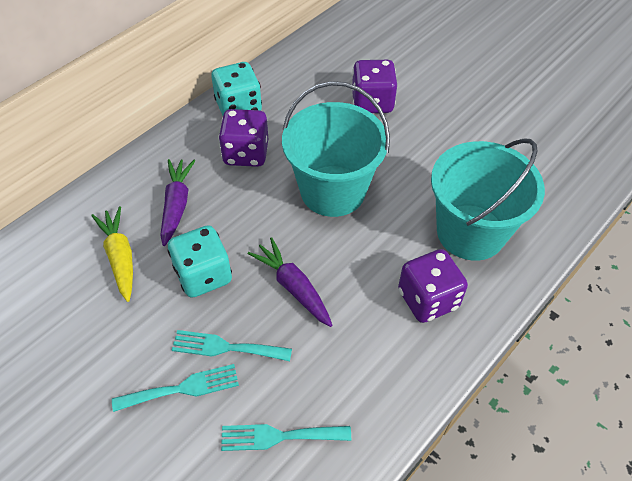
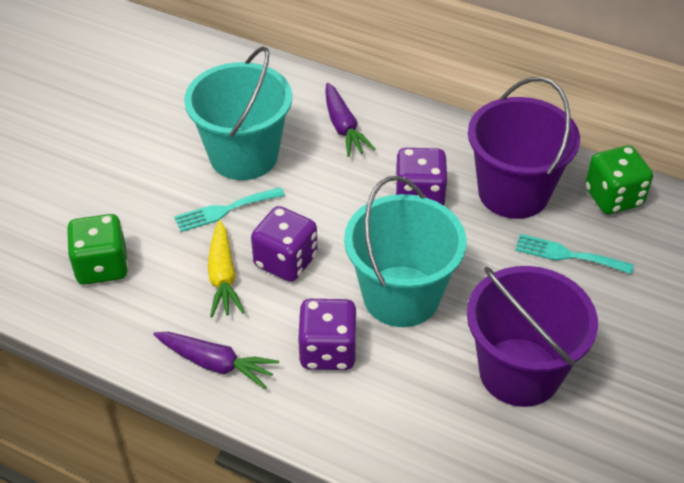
green dice: 0 -> 2
purple bucket: 0 -> 2
turquoise dice: 2 -> 0
turquoise fork: 3 -> 2

